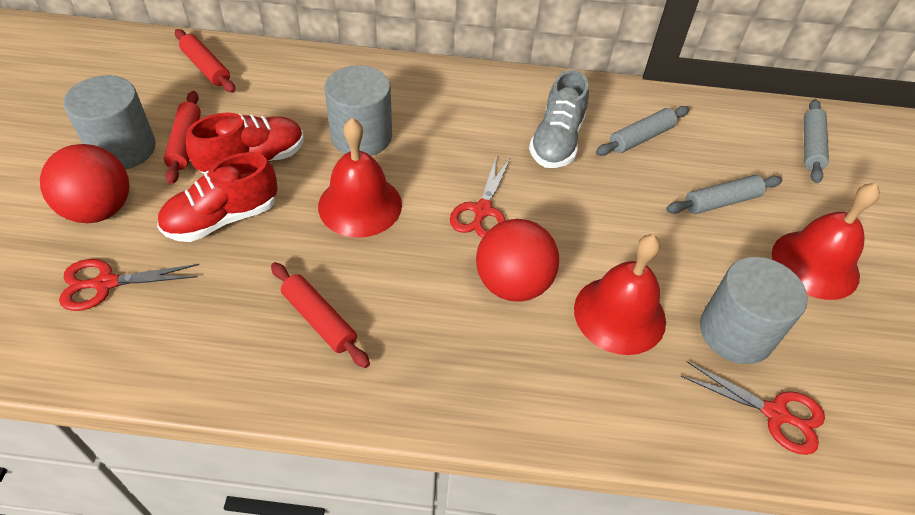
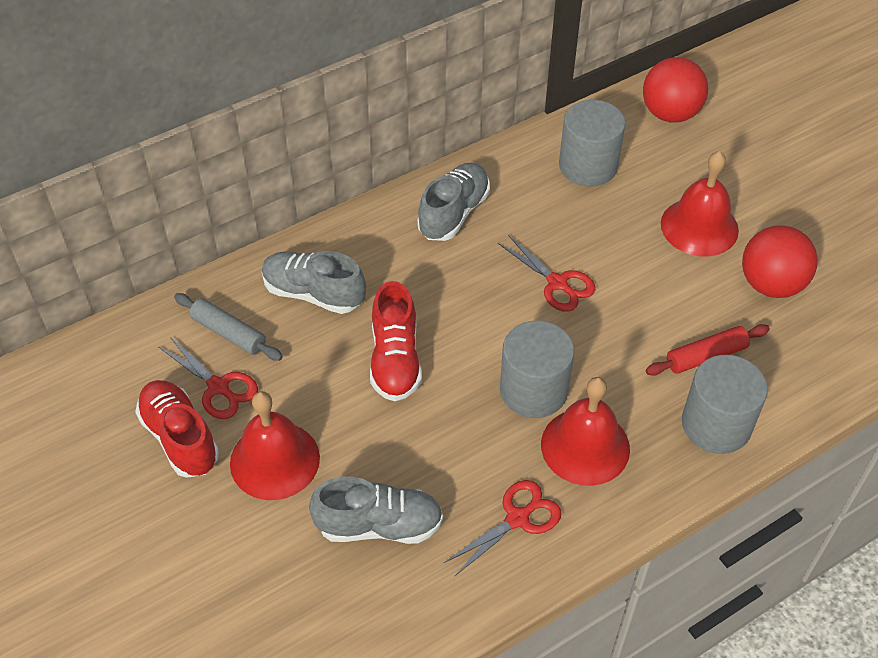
grey rolling pin: 3 -> 1
grey shoe: 1 -> 3
red rolling pin: 3 -> 1

